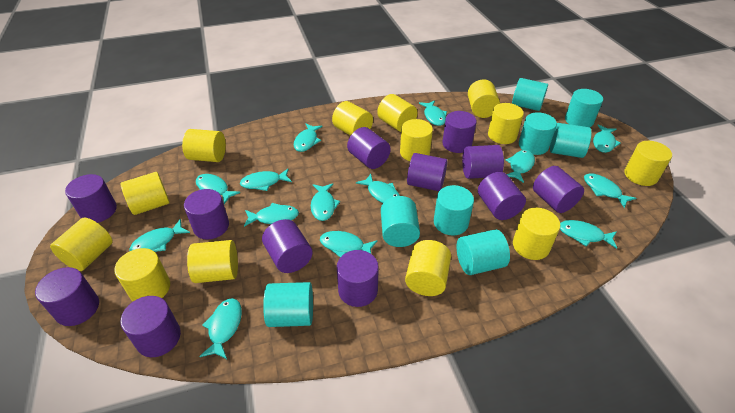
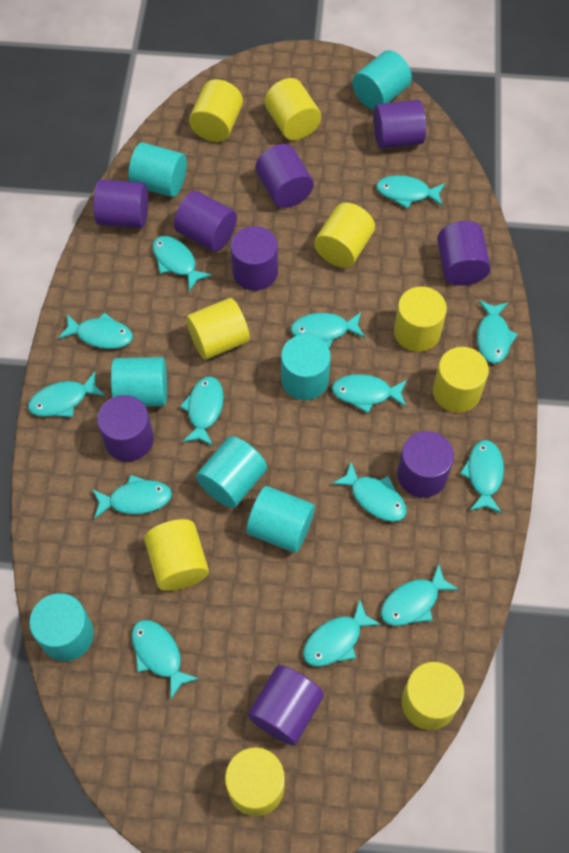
purple cylinder: 12 -> 9
turquoise cylinder: 8 -> 7
yellow cylinder: 13 -> 9

